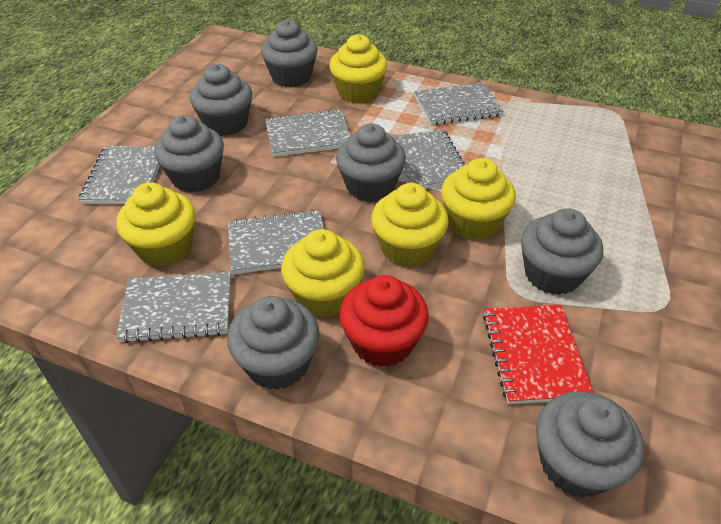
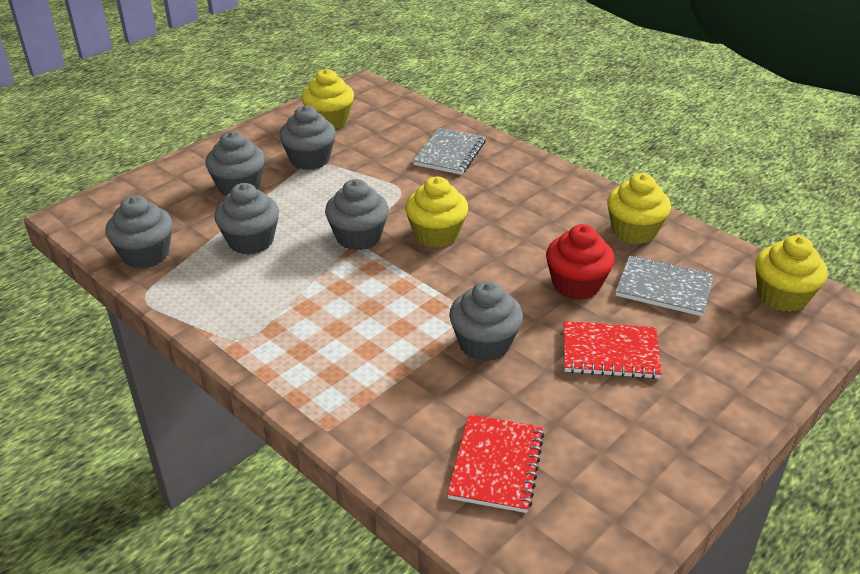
grey cupcake: 7 -> 6
grey notebook: 6 -> 2
red notebook: 1 -> 2
yellow cupcake: 5 -> 4

